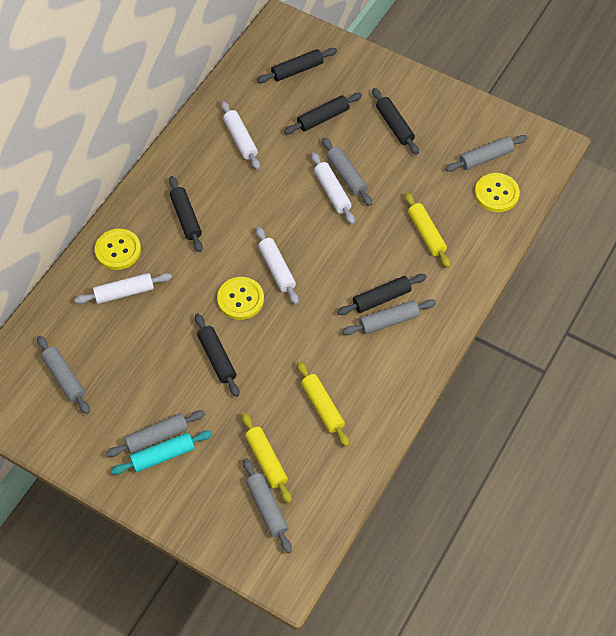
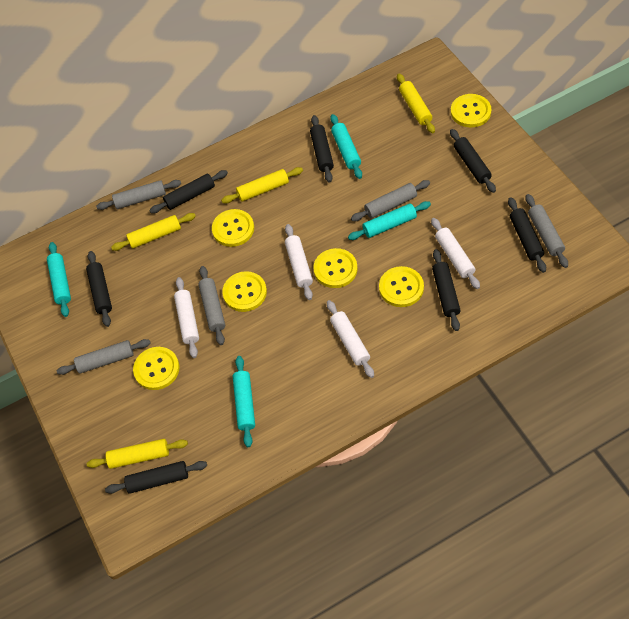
black rolling pin: 6 -> 7
grey rolling pin: 6 -> 5
turquoise rolling pin: 1 -> 4
yellow button: 3 -> 6
yellow rolling pin: 3 -> 4

